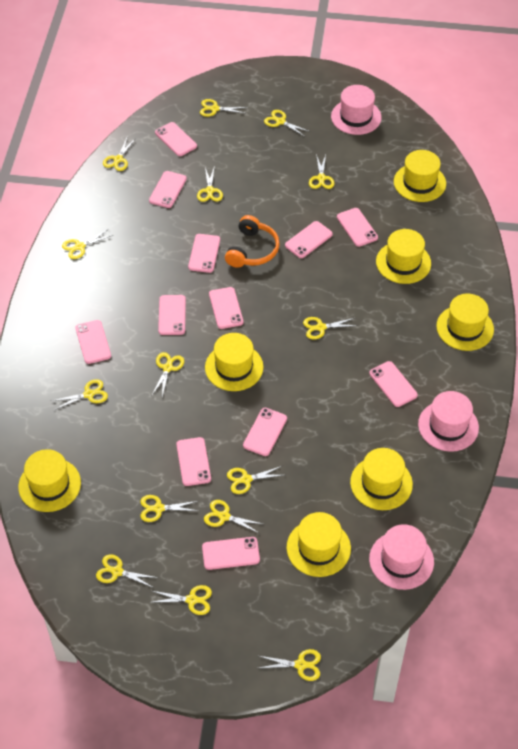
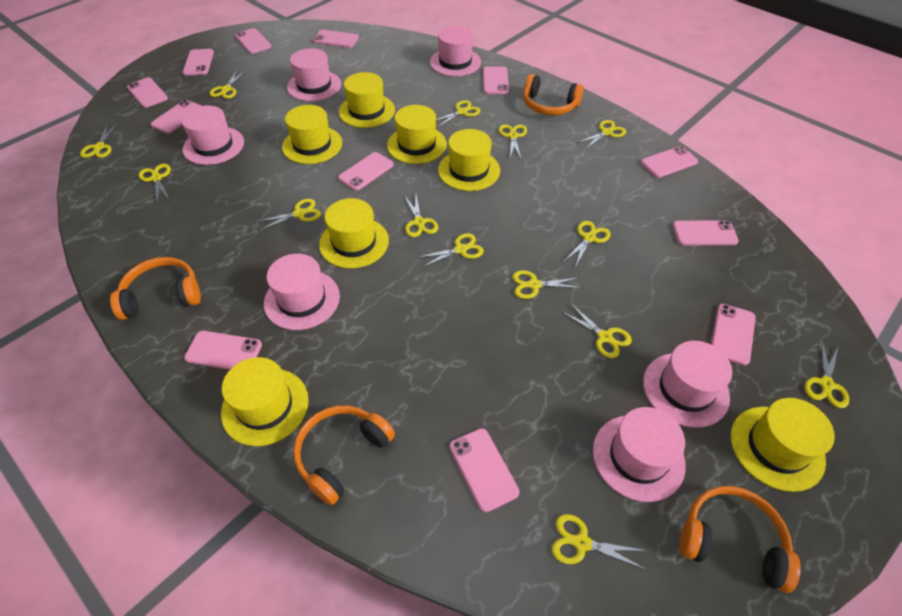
orange headphones: 1 -> 4
pink hat: 3 -> 6
yellow scissors: 15 -> 14

